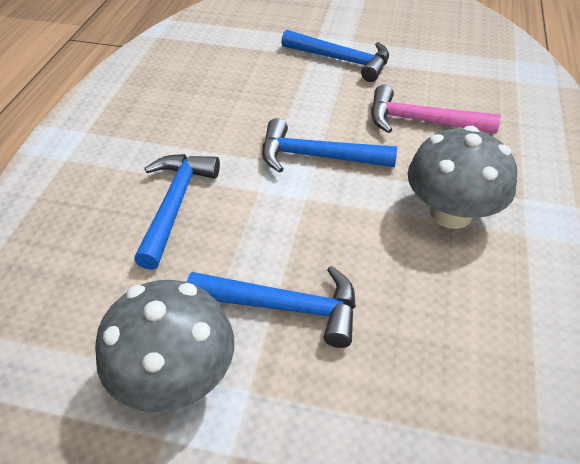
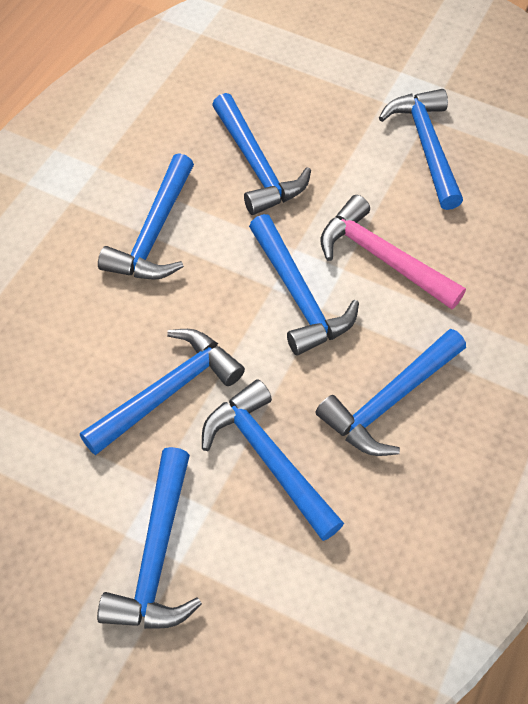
blue hammer: 4 -> 8
grey mushroom: 2 -> 0

